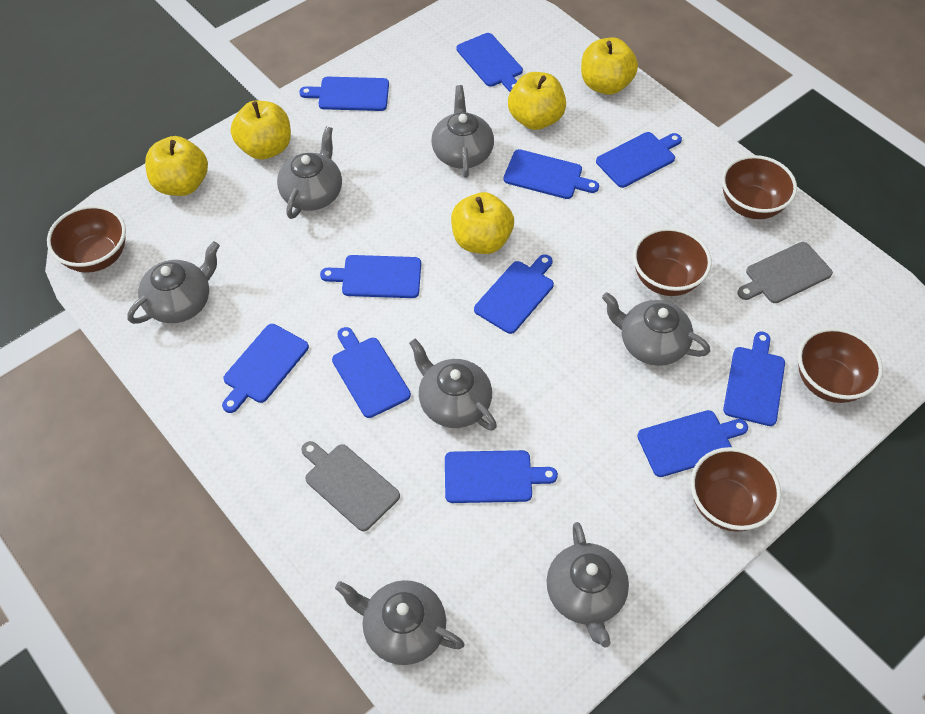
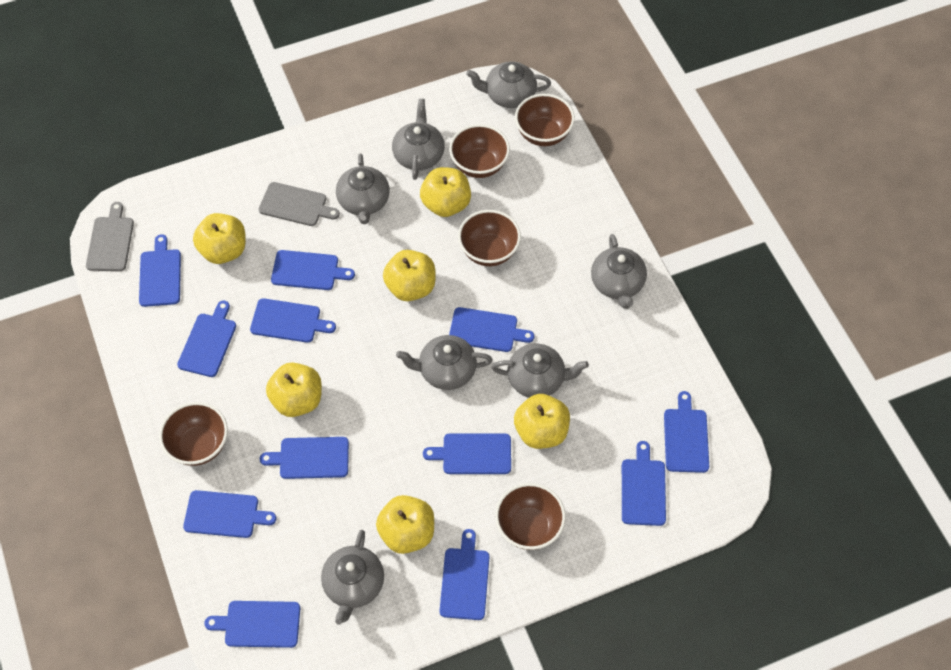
blue cutting board: 11 -> 12
yellow apple: 5 -> 6

